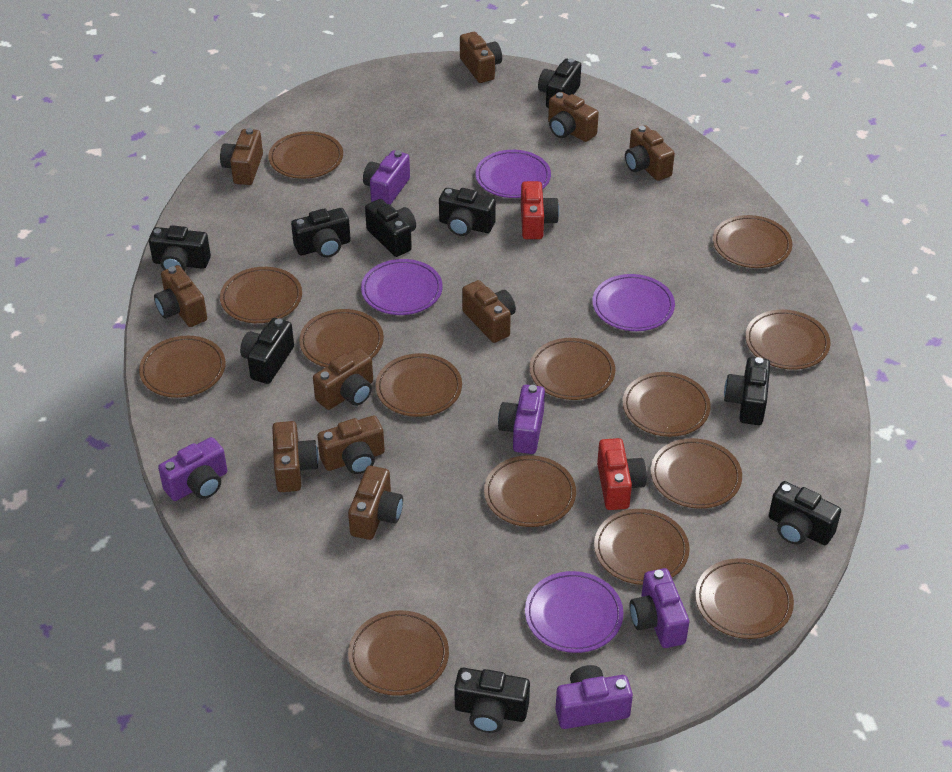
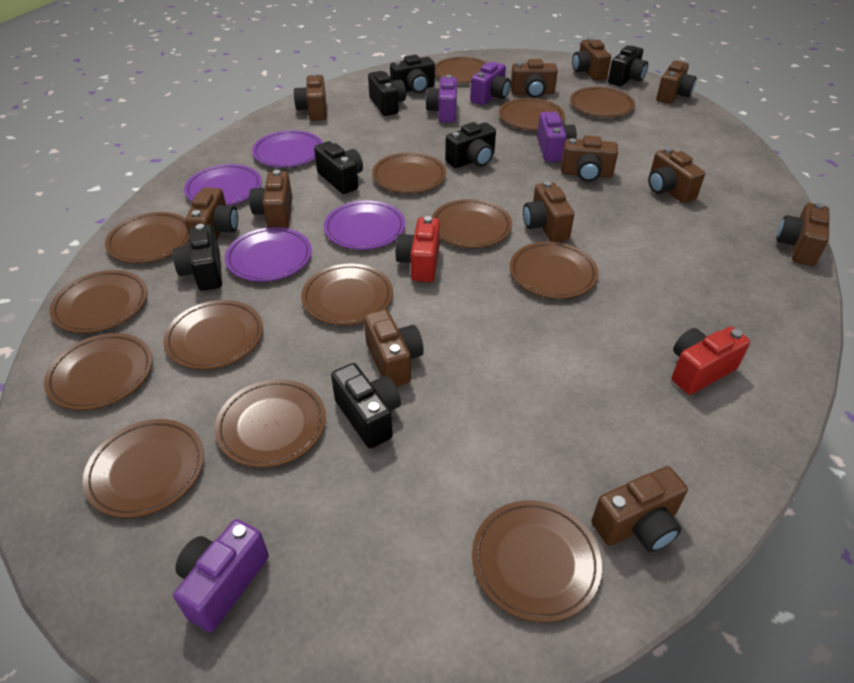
black camera: 9 -> 7
brown camera: 10 -> 12
purple camera: 5 -> 4

